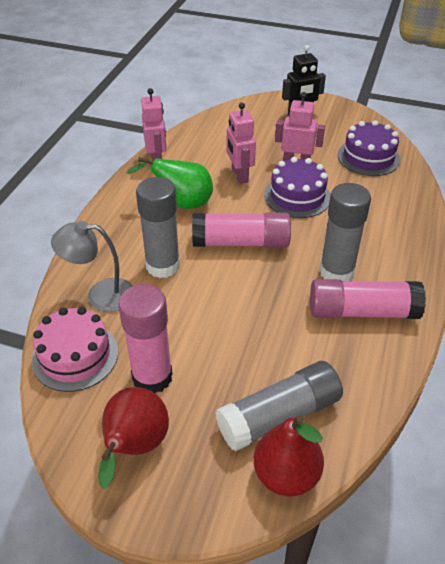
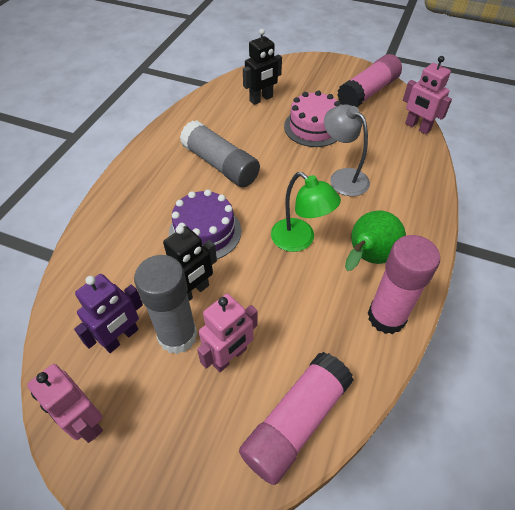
black robot: 1 -> 2
green lamp: 0 -> 1
grey glue stick: 3 -> 2
purple cake: 2 -> 1
purple robot: 0 -> 1
red pear: 2 -> 0

